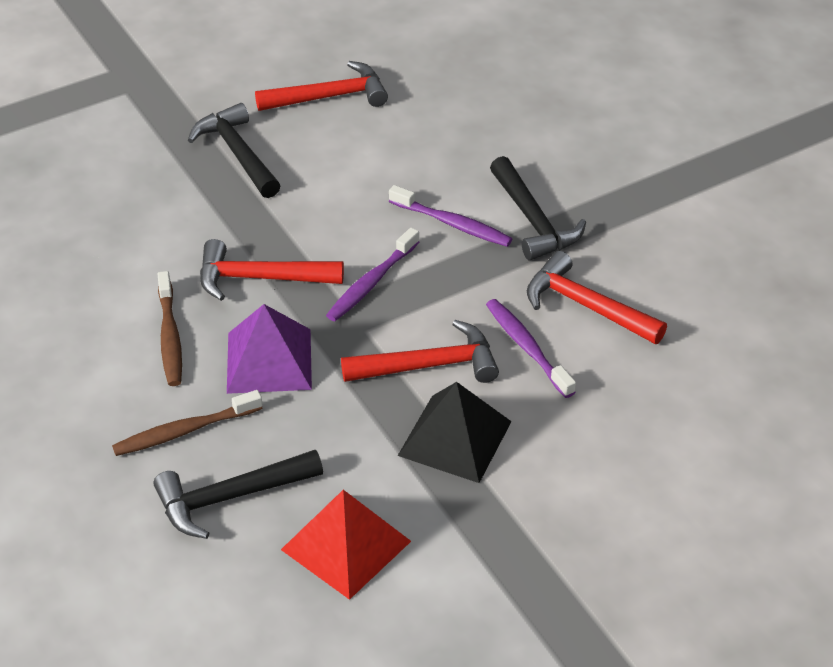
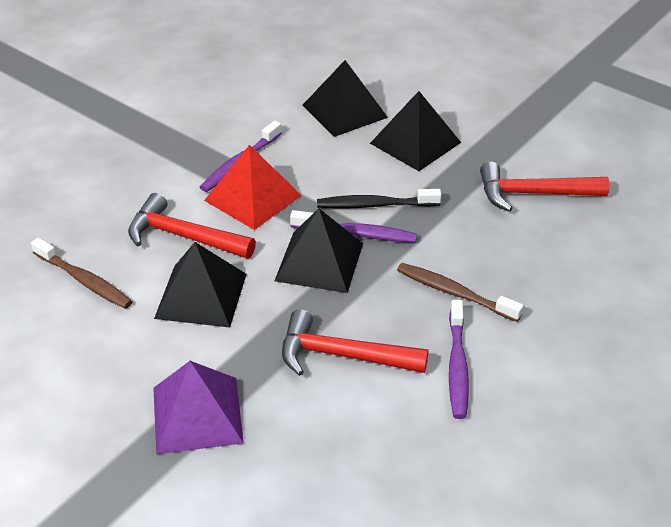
black hammer: 3 -> 0
black pyramid: 1 -> 4
black toothbrush: 0 -> 1
red hammer: 4 -> 3

